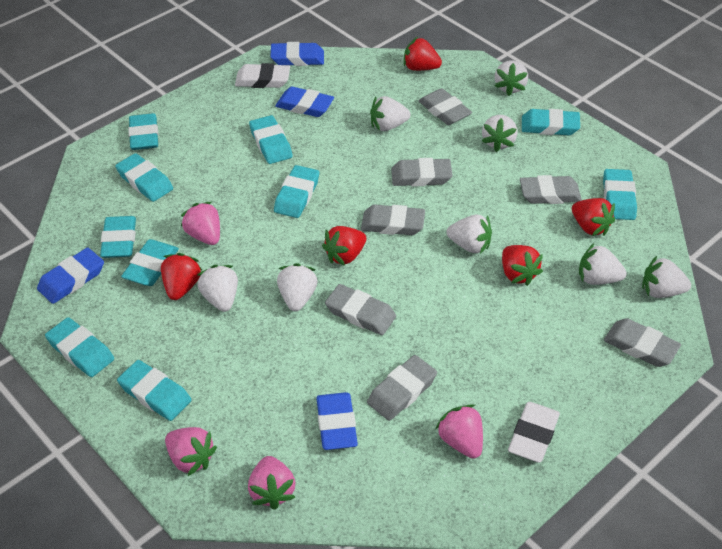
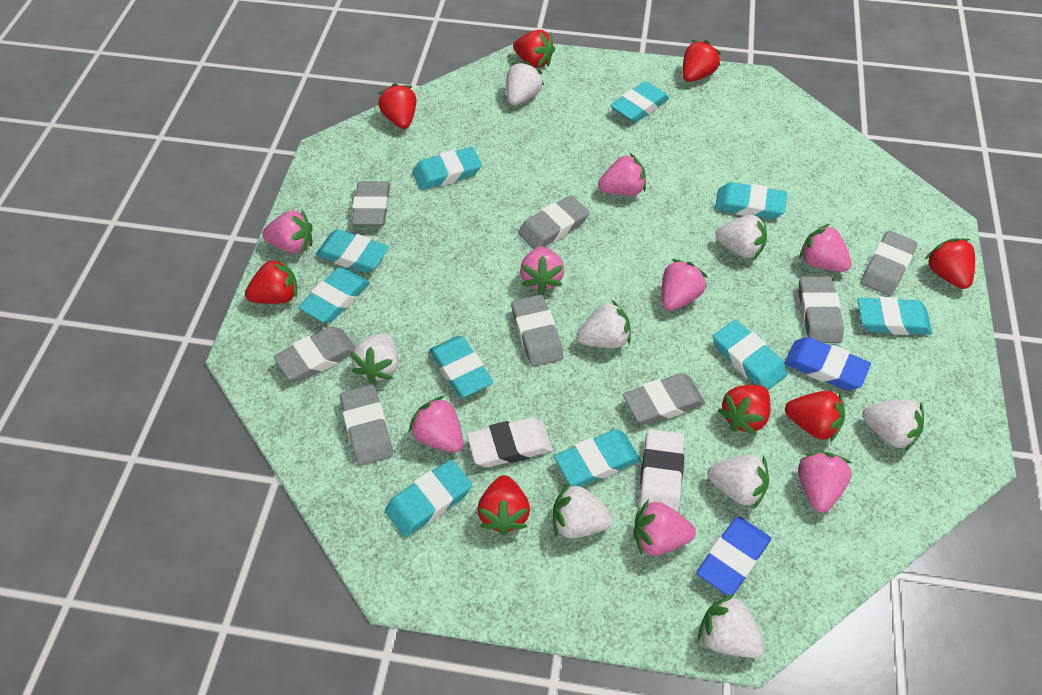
blue eraser: 4 -> 2
grey eraser: 7 -> 8
pink strawberry: 4 -> 8
red strawberry: 5 -> 8

